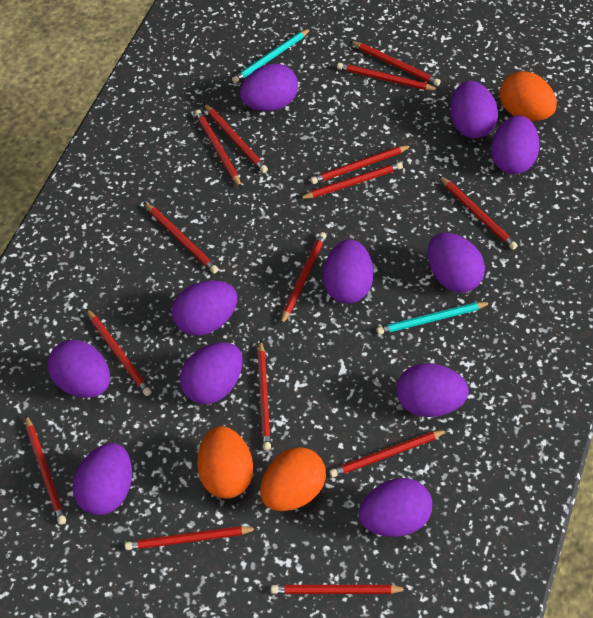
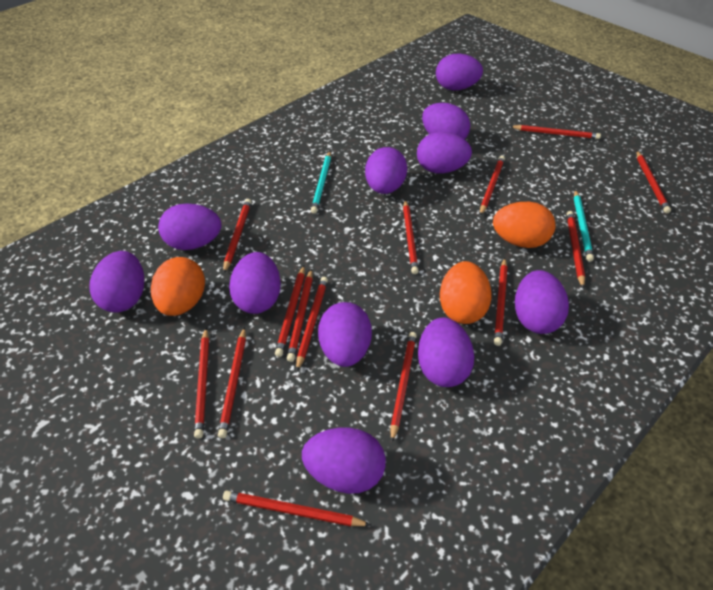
red pencil: 15 -> 14

